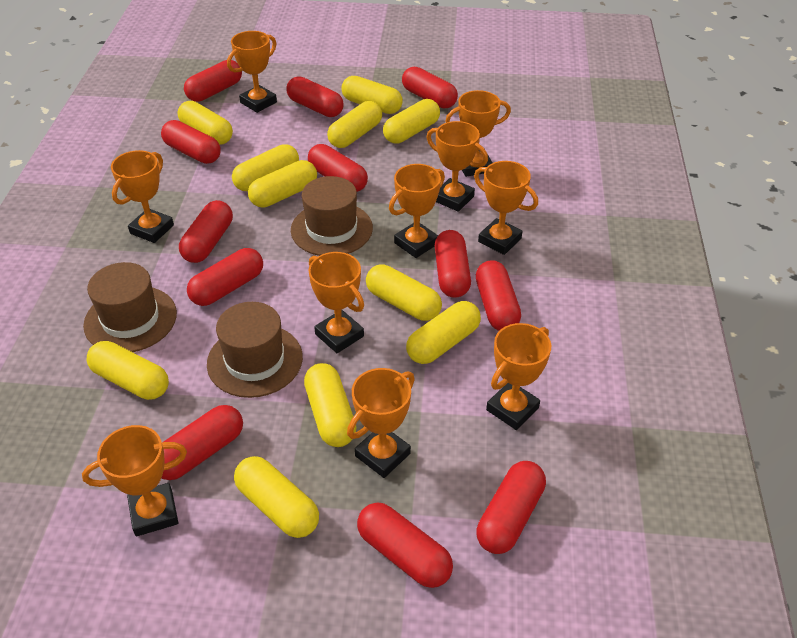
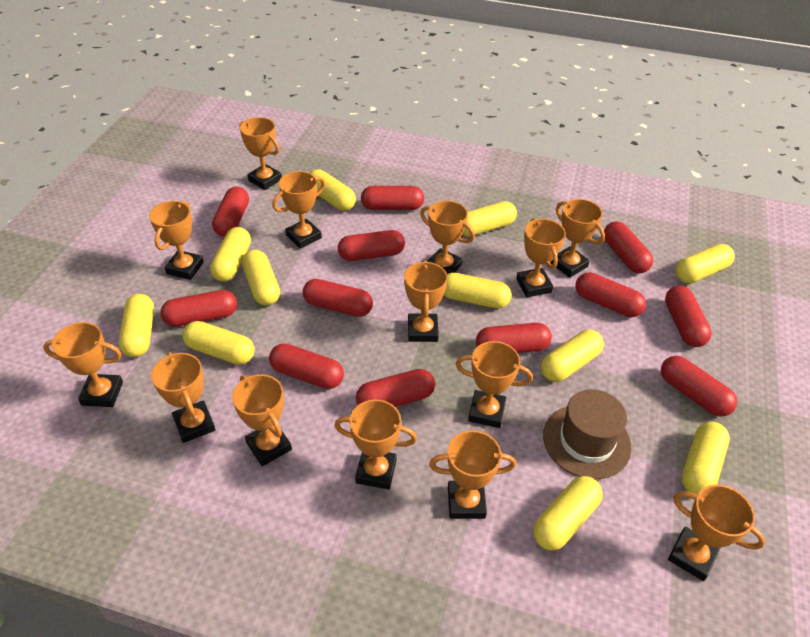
brown hat: 3 -> 1
orange trophy: 10 -> 14

